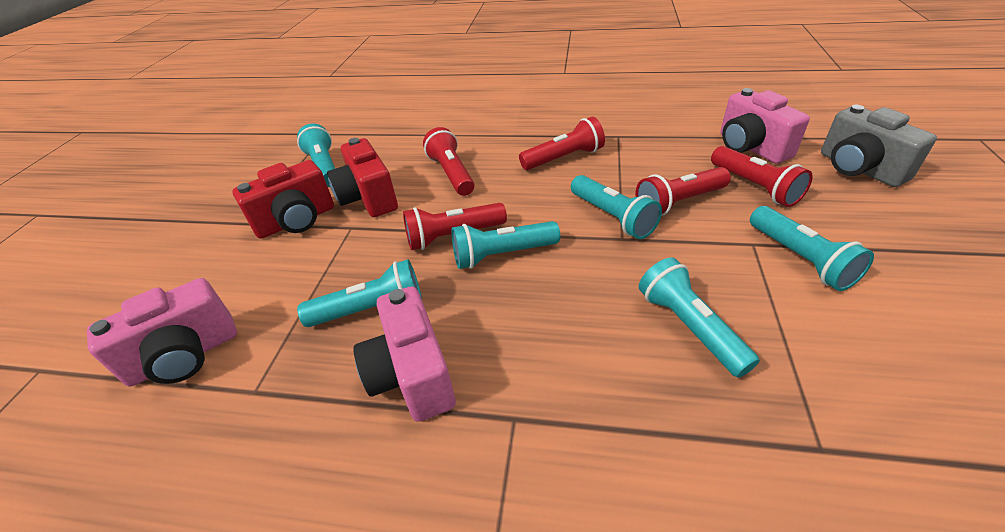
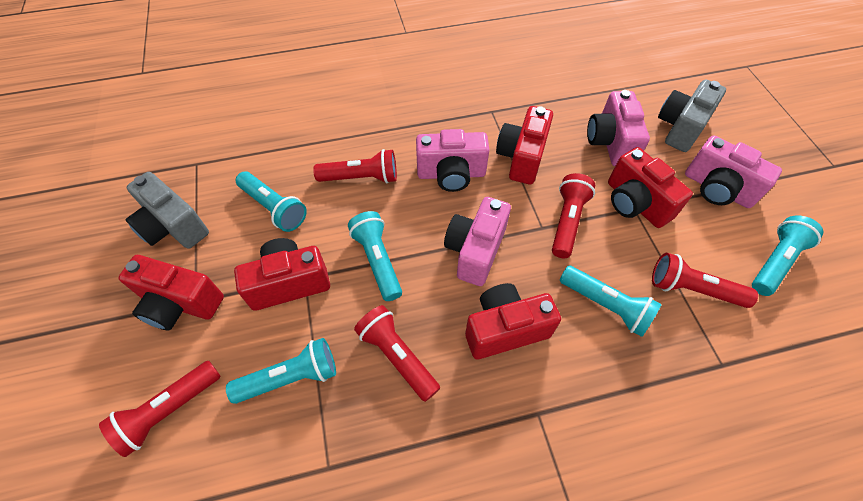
grey camera: 1 -> 2
pink camera: 3 -> 4
red camera: 2 -> 5
turquoise flashlight: 6 -> 5

